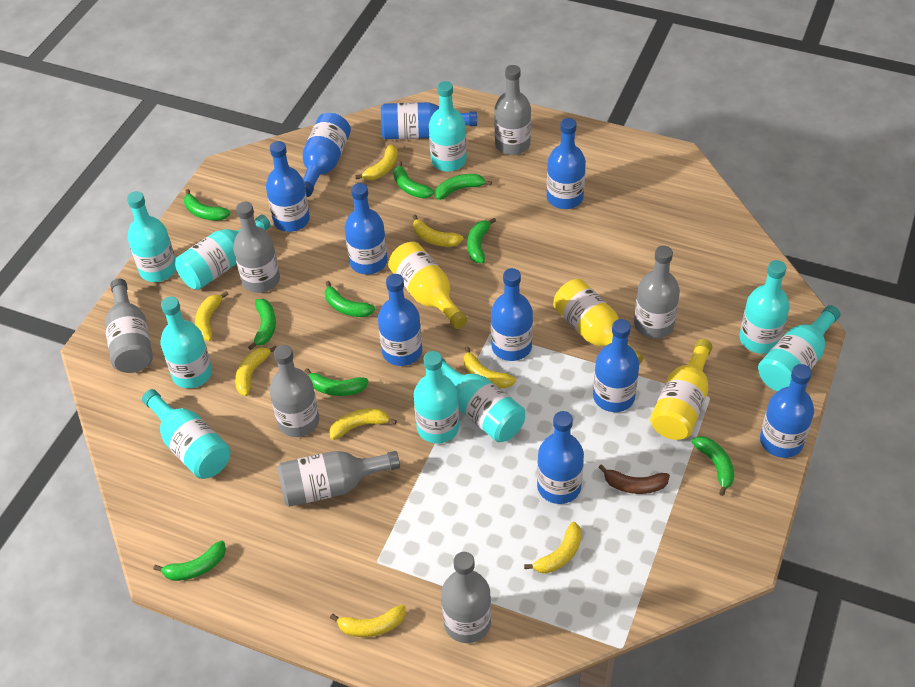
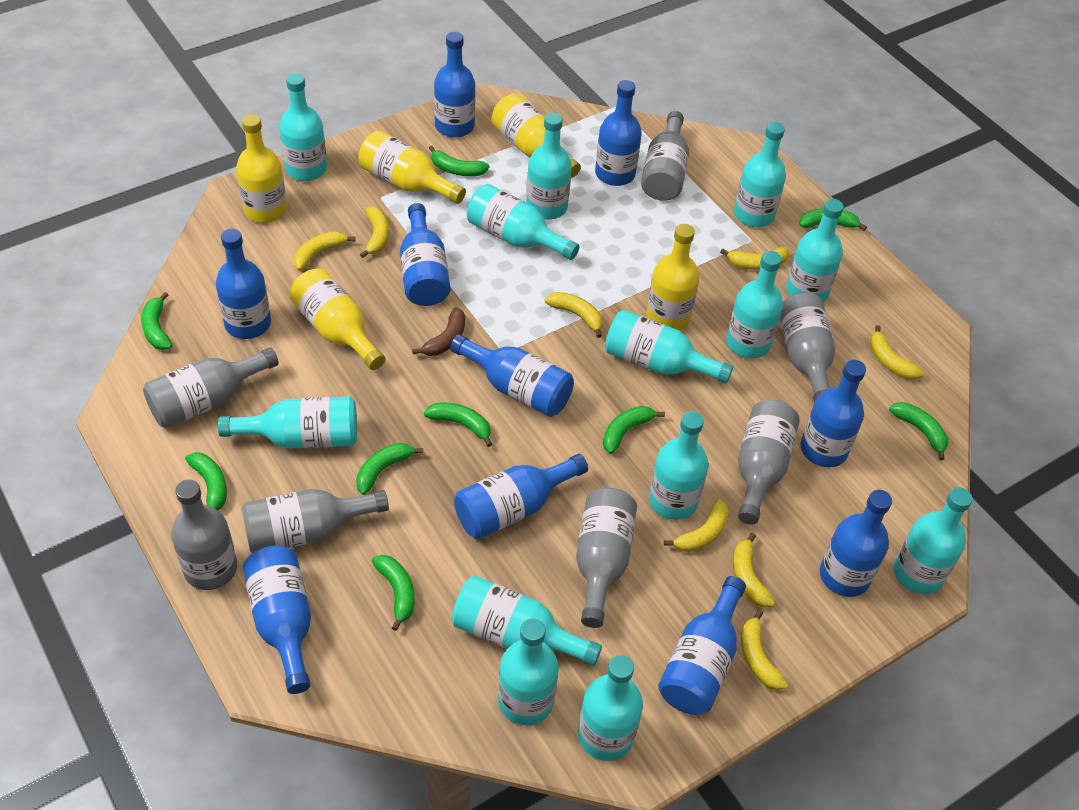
turquoise bottle: 9 -> 13
yellow bottle: 3 -> 5

